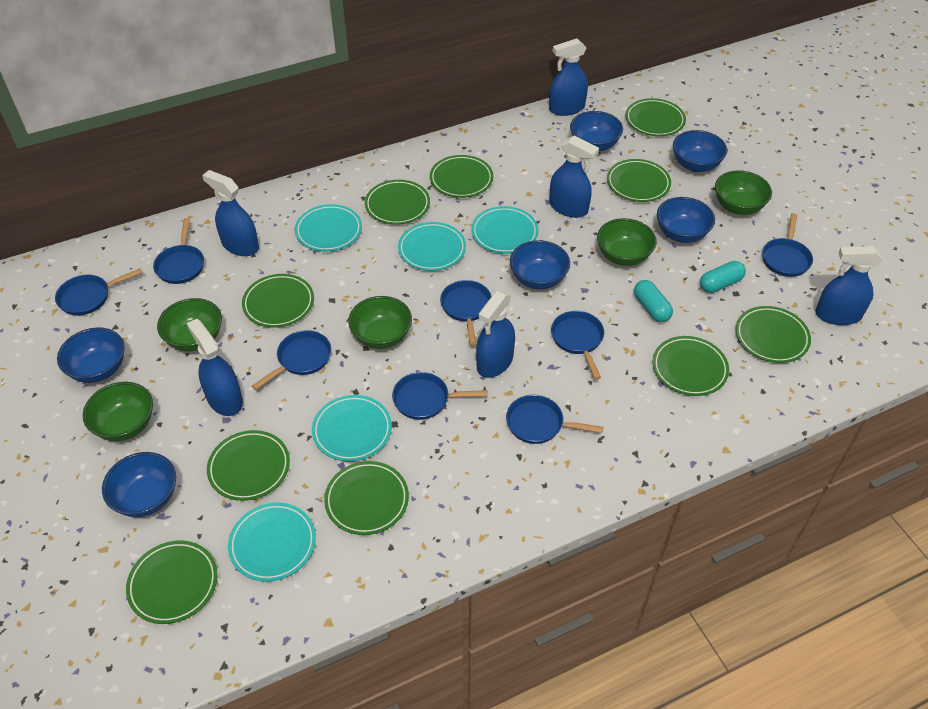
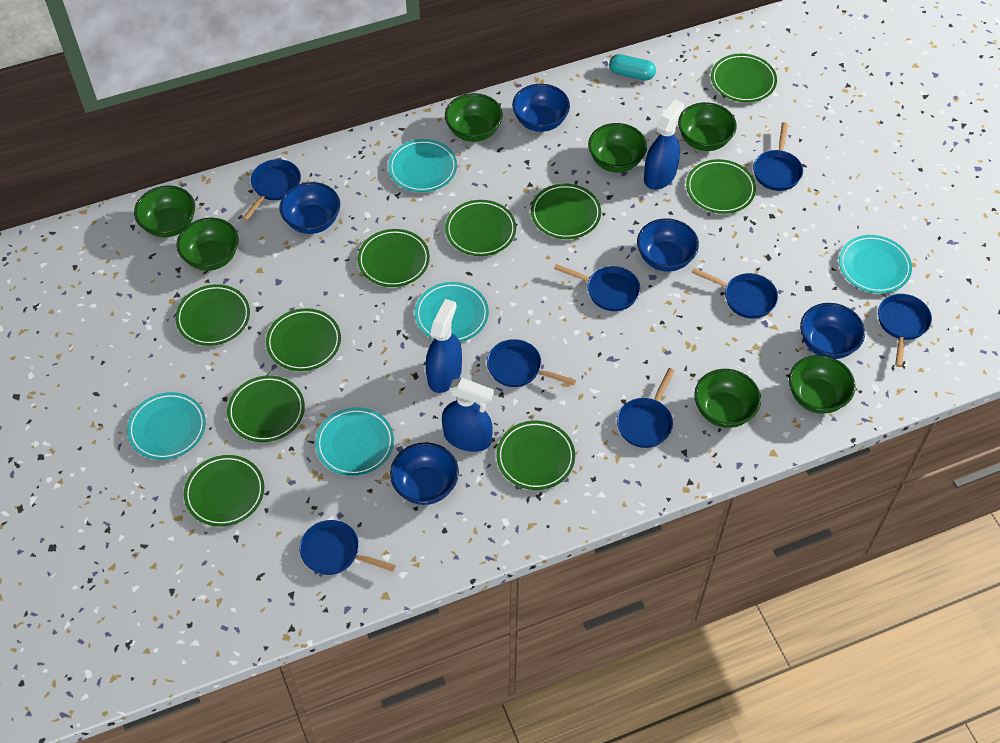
blue bowl: 6 -> 5
blue spray bottle: 6 -> 3
green bowl: 5 -> 7
turquoise capsule: 2 -> 1

